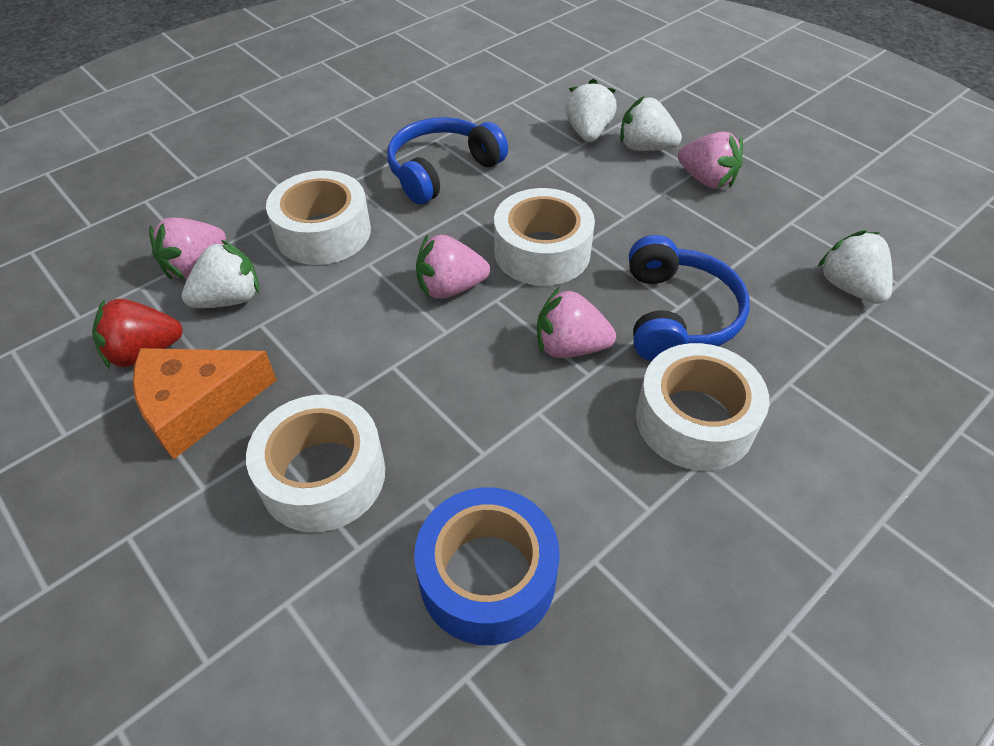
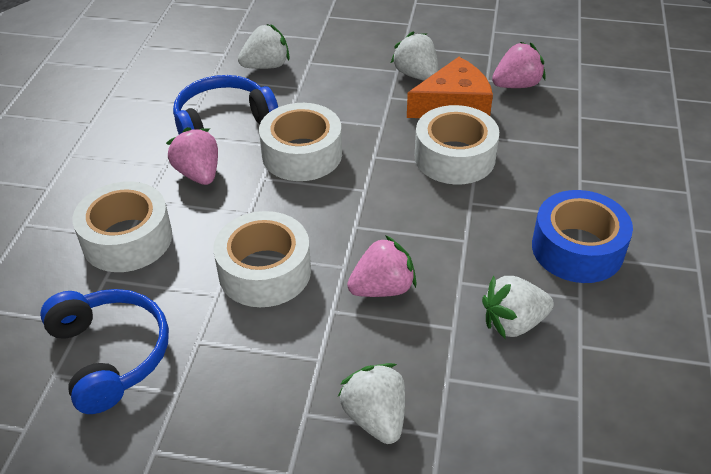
pink strawberry: 4 -> 3
red strawberry: 1 -> 0

